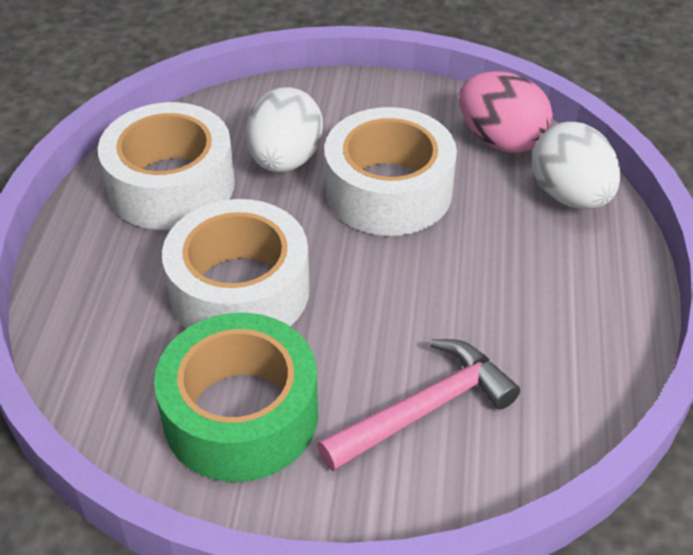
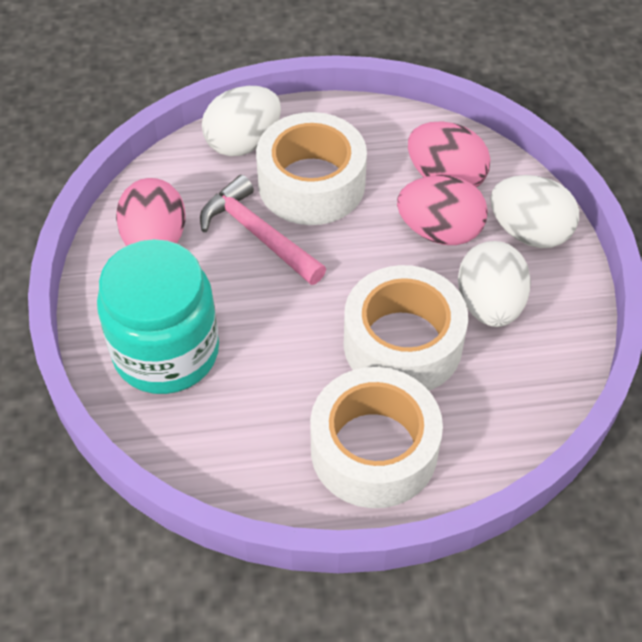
green tape: 1 -> 0
pink egg: 1 -> 3
turquoise jar: 0 -> 1
white egg: 2 -> 3

